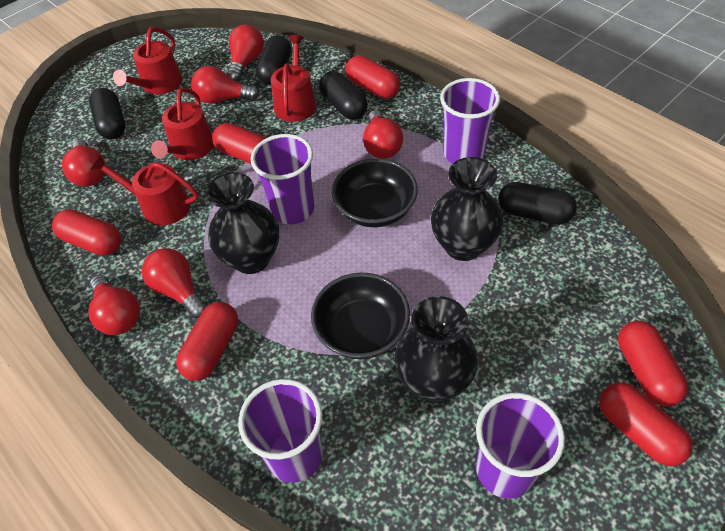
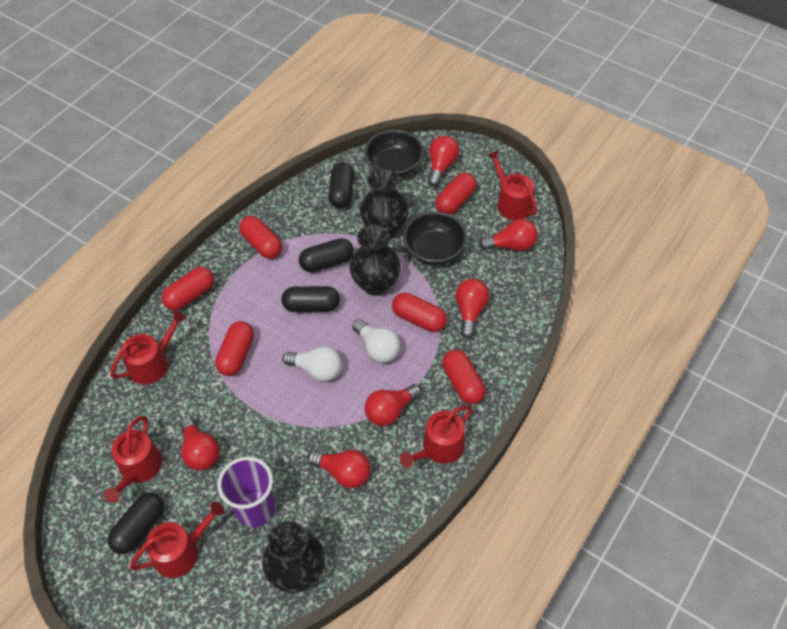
purple cup: 4 -> 1
red watering can: 4 -> 5
white light bulb: 0 -> 2

